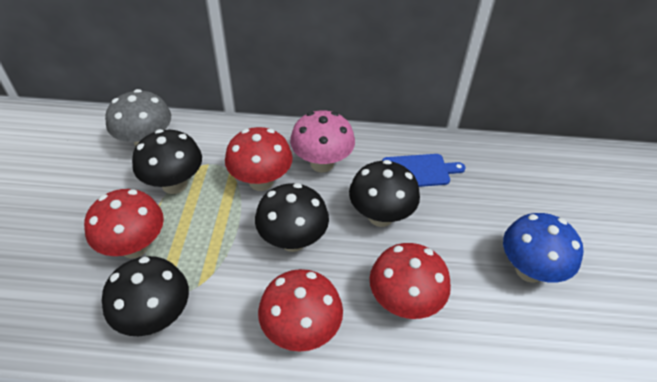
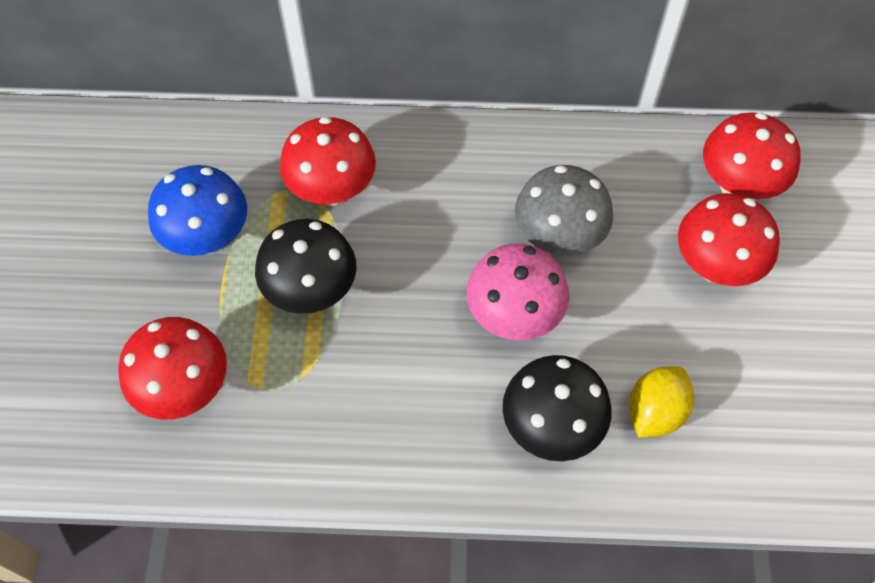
black mushroom: 4 -> 2
blue cutting board: 1 -> 0
yellow lemon: 0 -> 1

